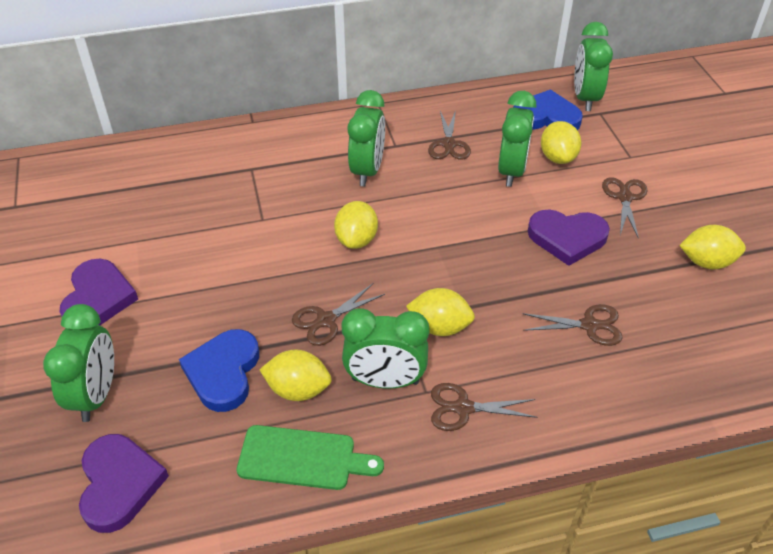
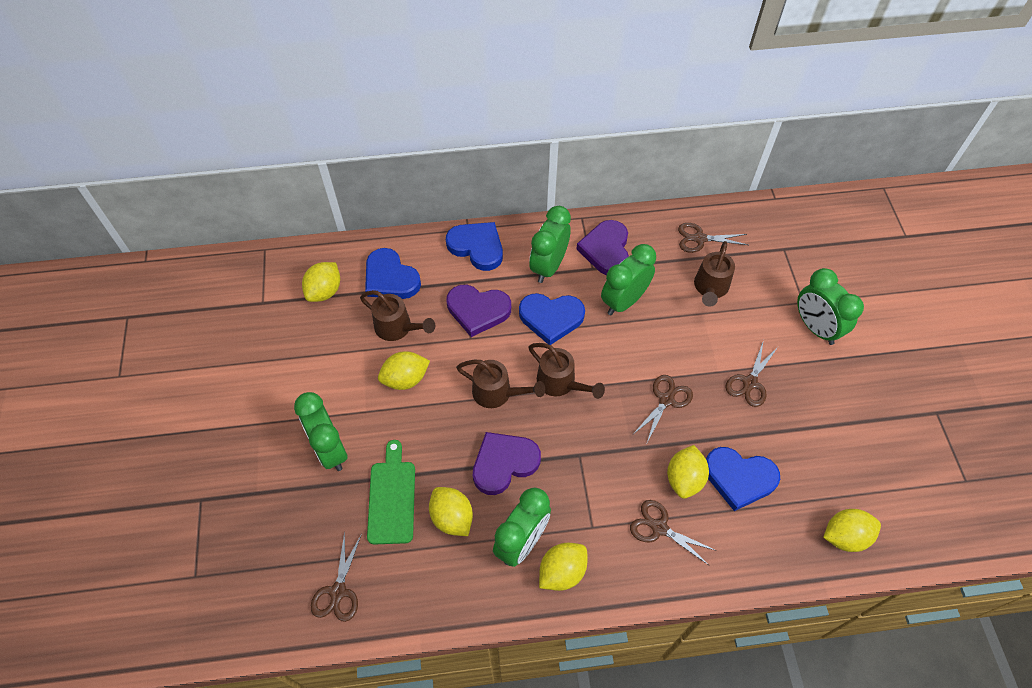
blue heart: 2 -> 4
brown watering can: 0 -> 4
yellow lemon: 5 -> 6

